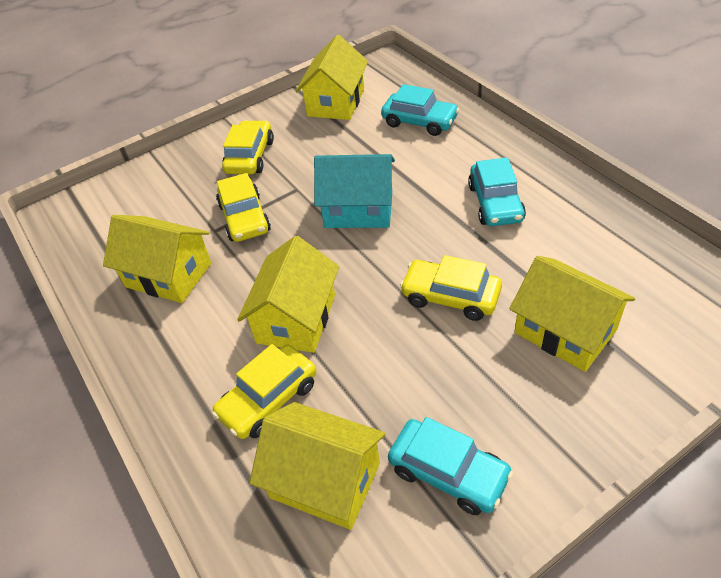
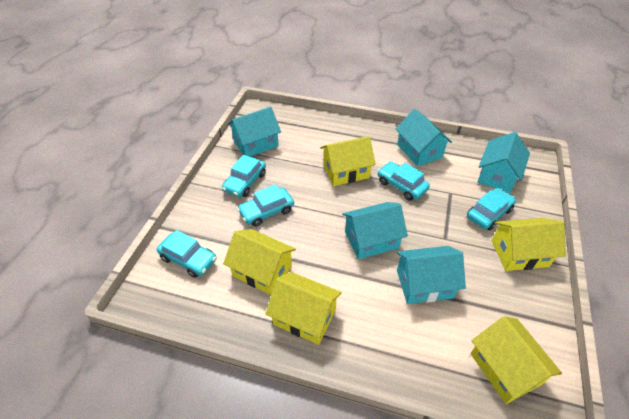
turquoise car: 3 -> 5
turquoise house: 1 -> 5
yellow car: 4 -> 0

